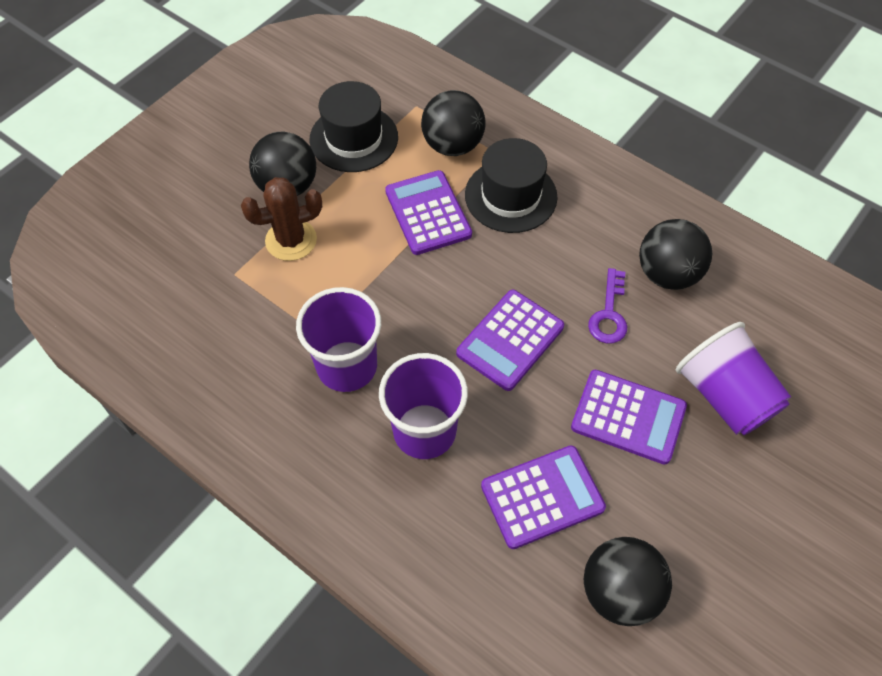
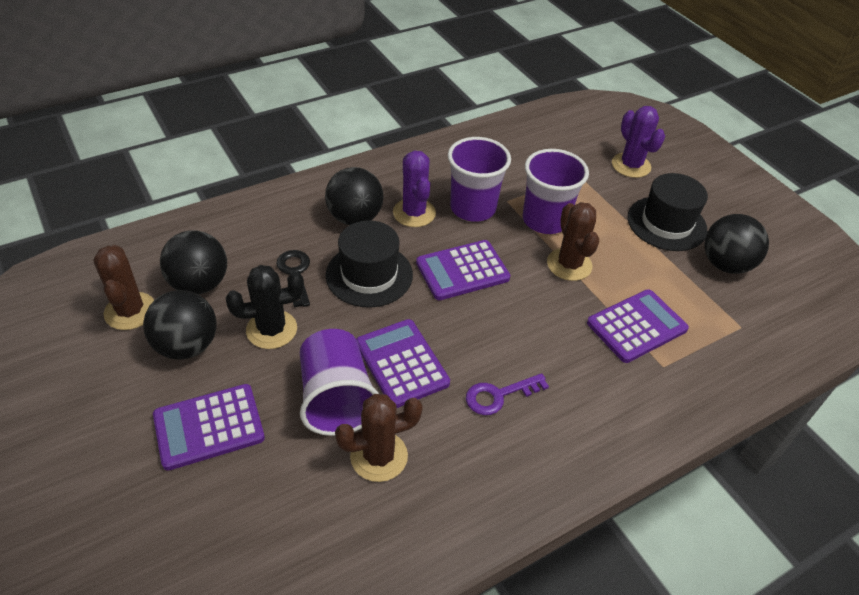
black cactus: 0 -> 1
black key: 0 -> 1
brown cactus: 1 -> 3
purple cactus: 0 -> 2

